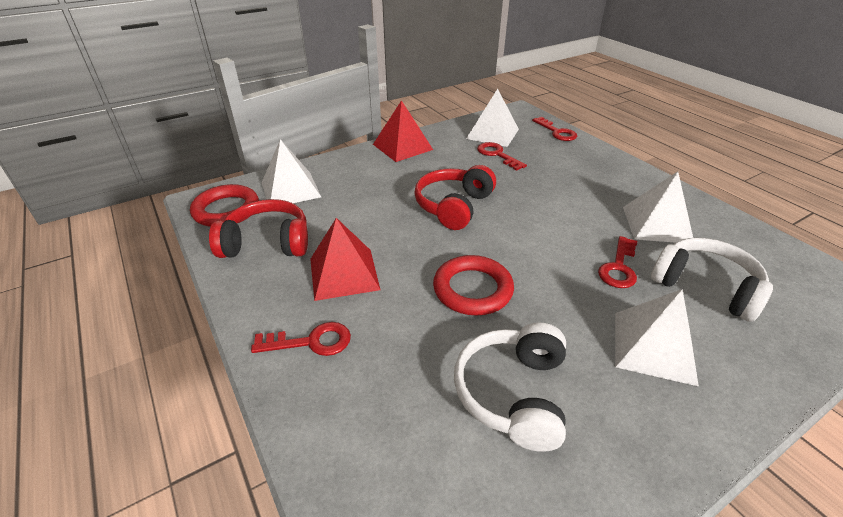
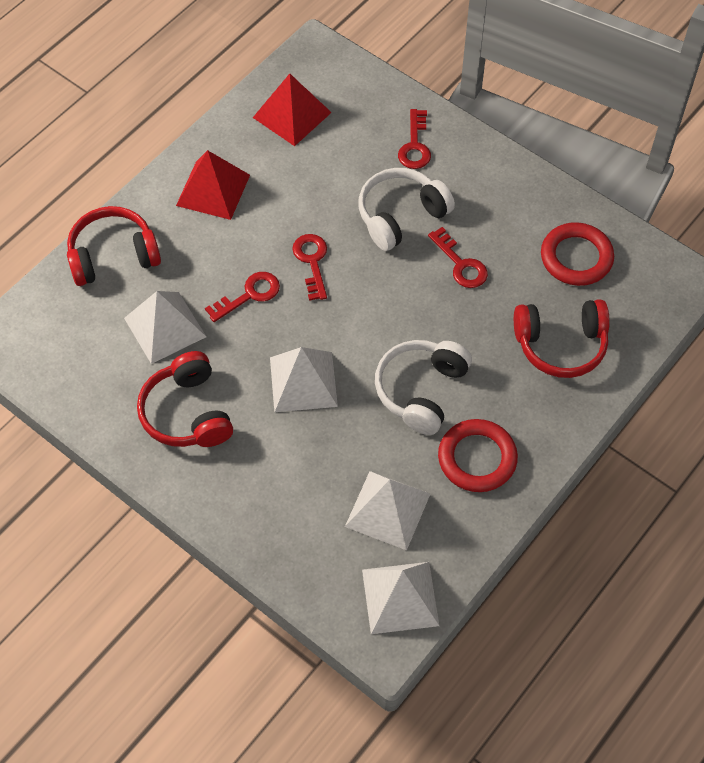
red headphones: 2 -> 3

